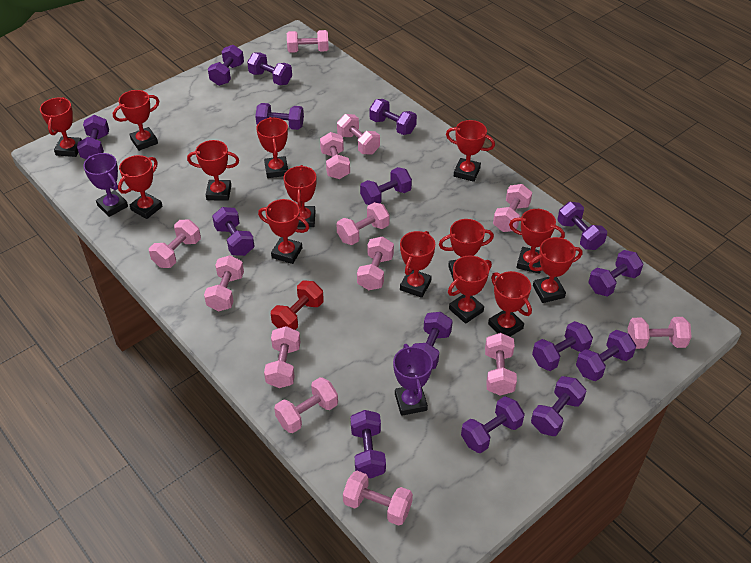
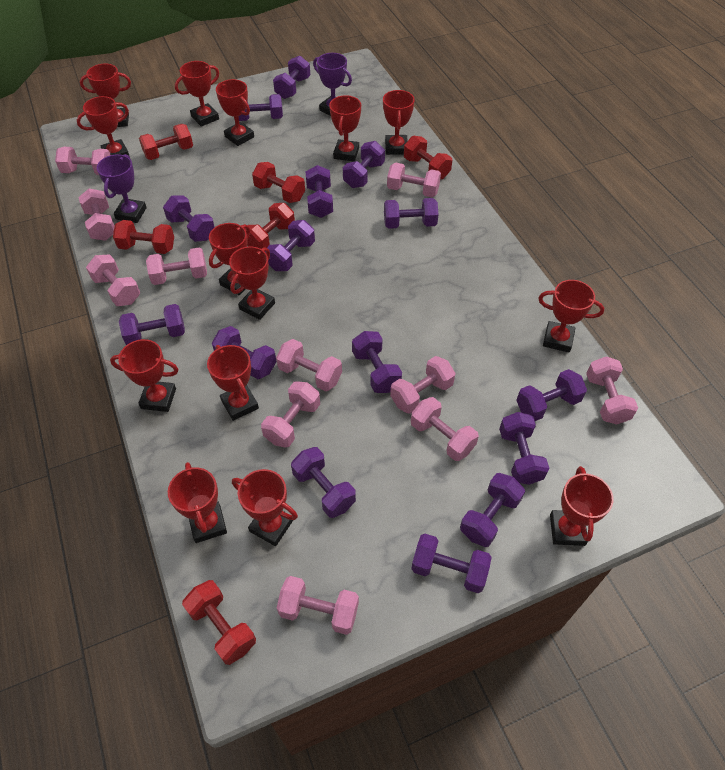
pink dumbbell: 13 -> 11
red dumbbell: 1 -> 6

